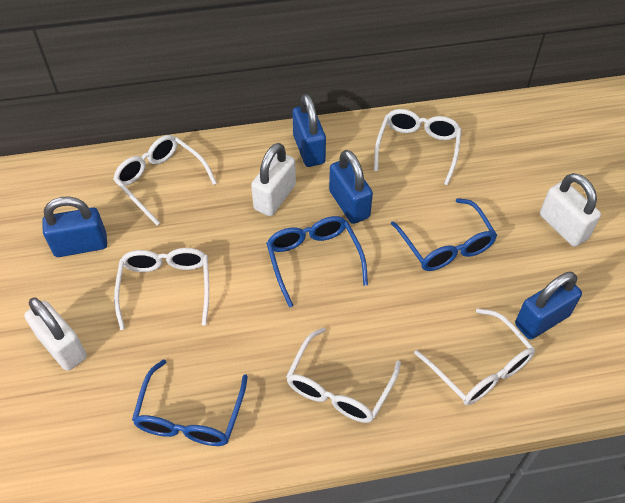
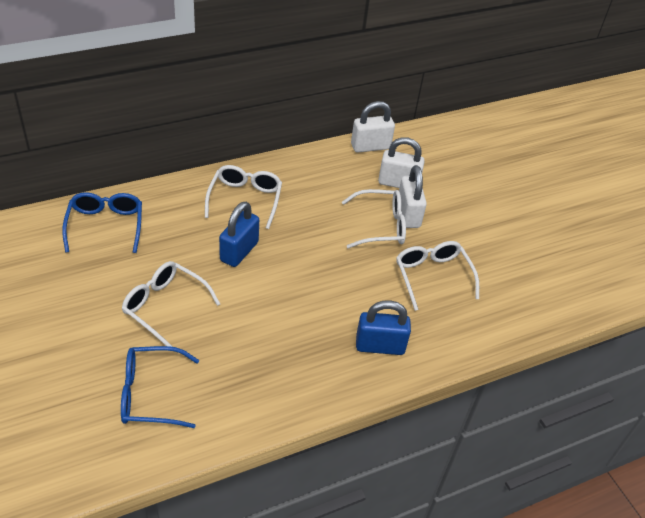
blue glasses: 3 -> 2
blue padlock: 4 -> 2
white glasses: 5 -> 4

